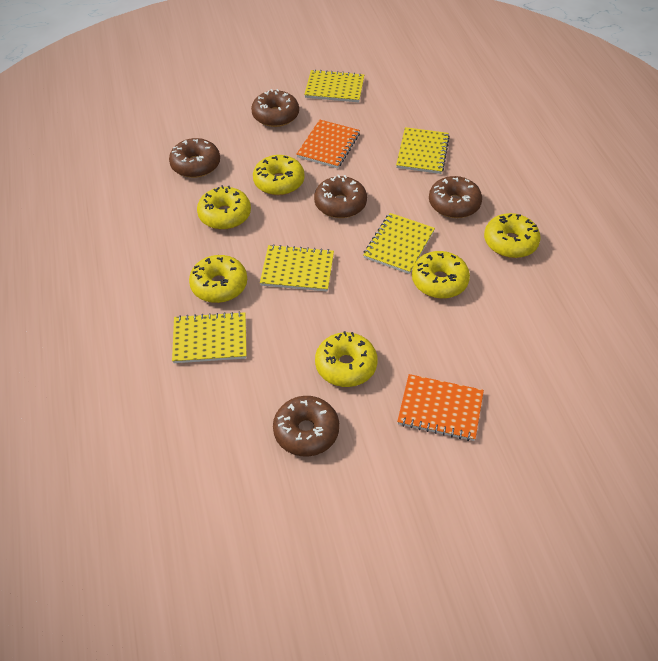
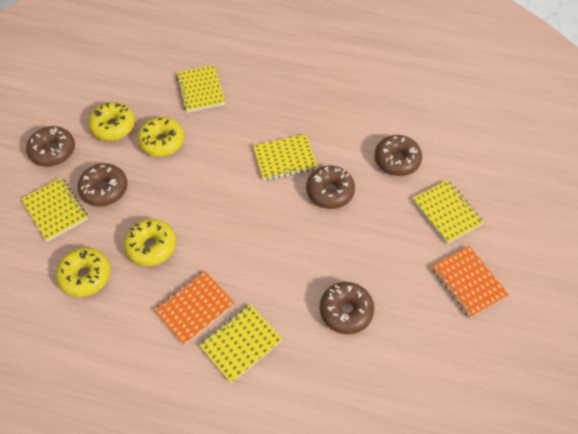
yellow donut: 6 -> 4

